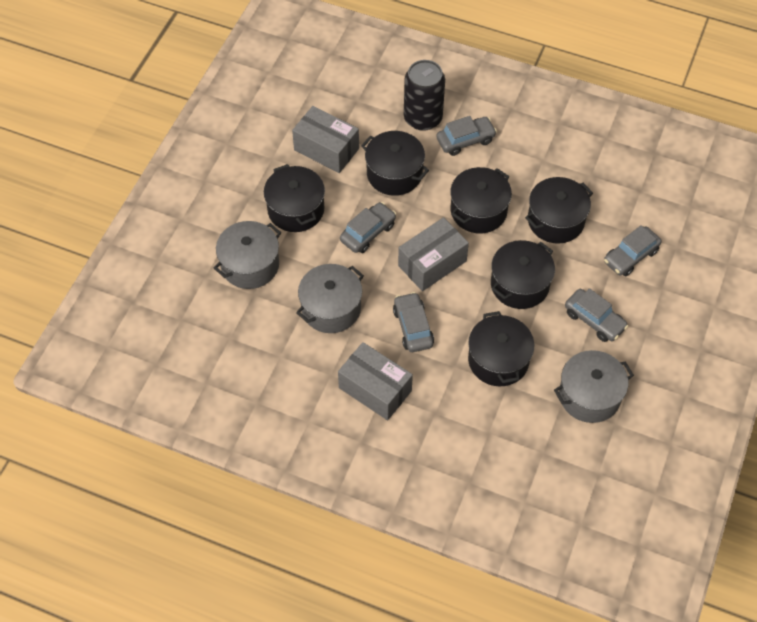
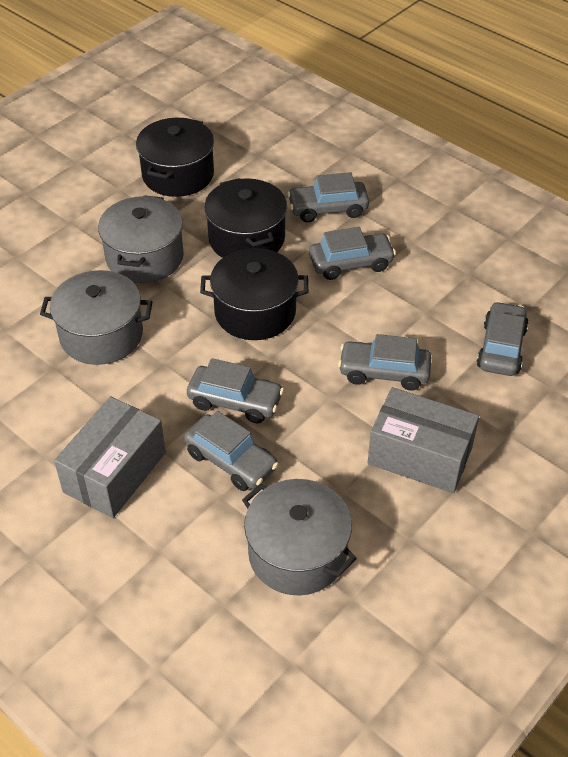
black can: 1 -> 0
black pot: 6 -> 3
grey box: 3 -> 2
grey car: 5 -> 6

